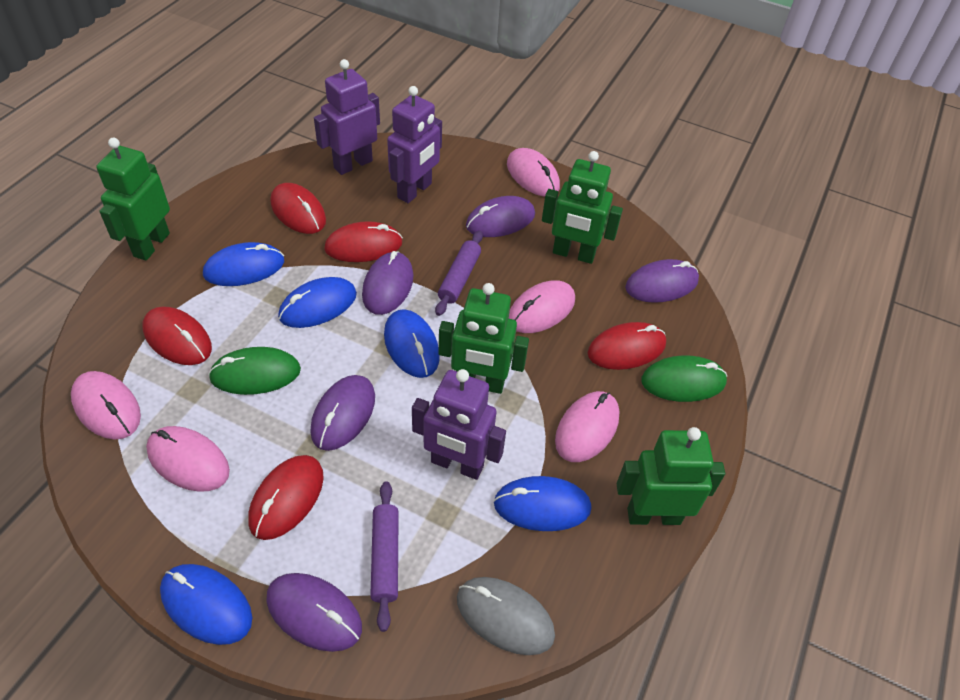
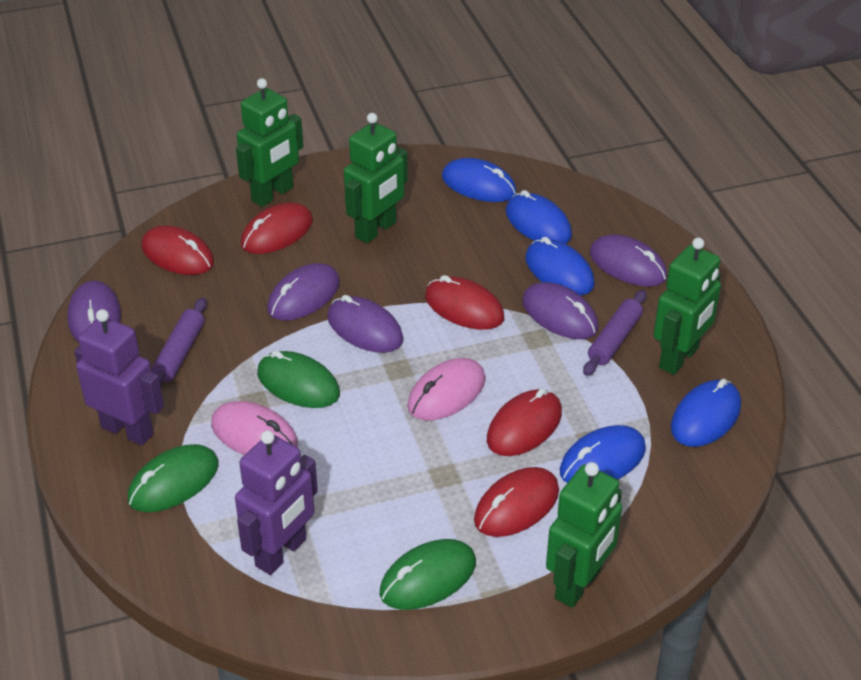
green mouse: 2 -> 3
grey mouse: 1 -> 0
pink mouse: 5 -> 2
purple robot: 3 -> 2

